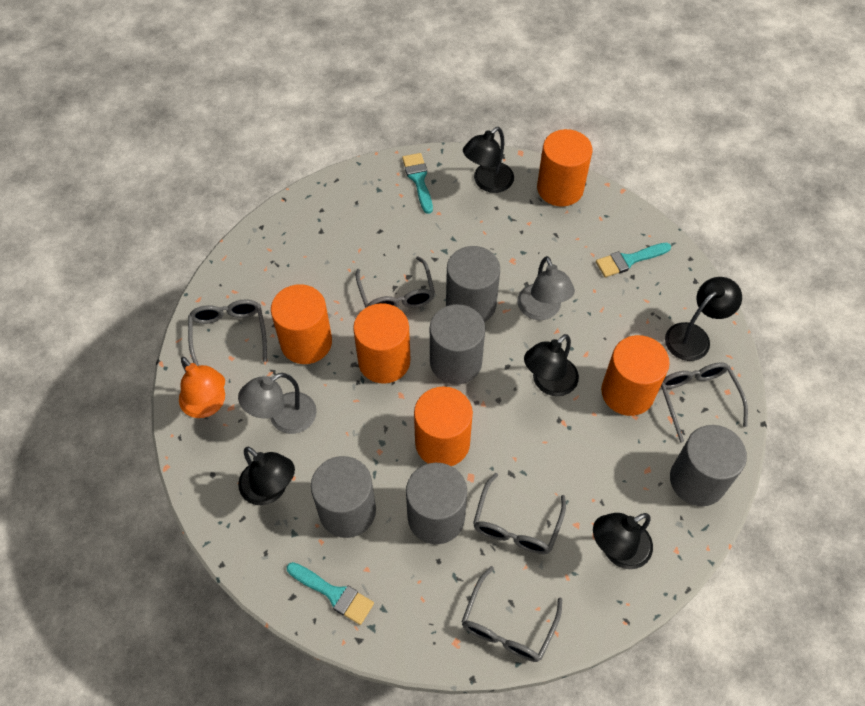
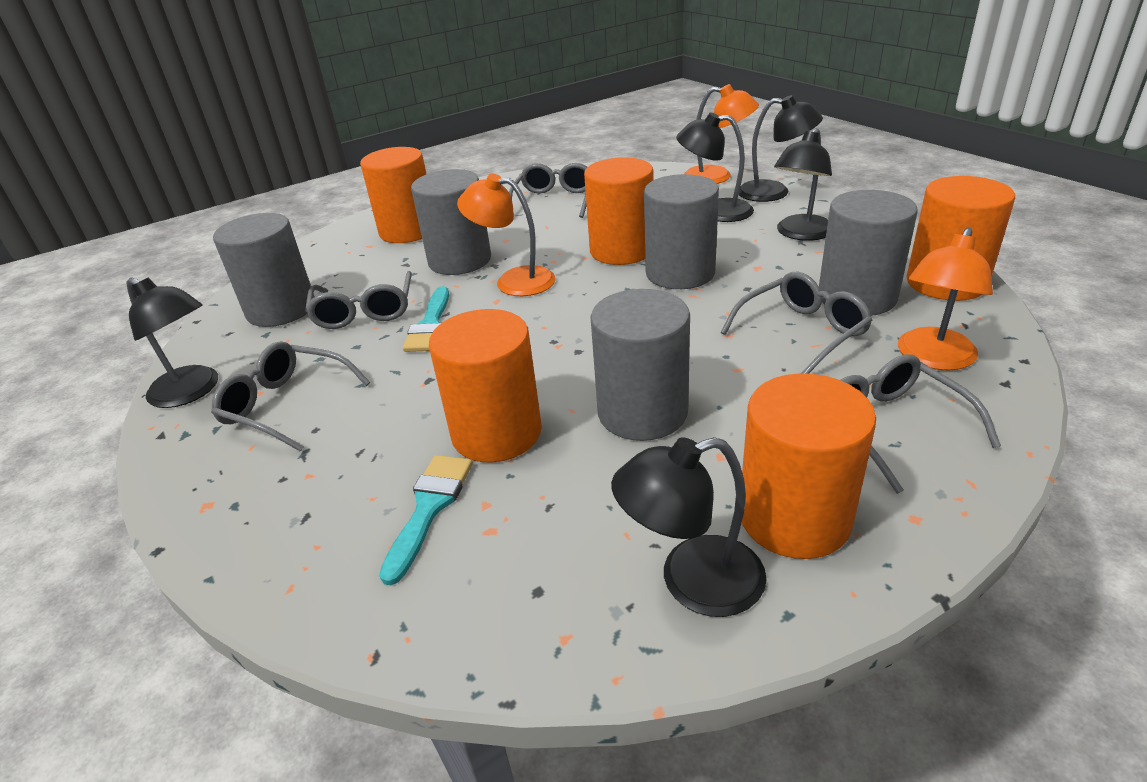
grey lamp: 2 -> 0
orange lamp: 1 -> 3
turquoise brush: 3 -> 2

